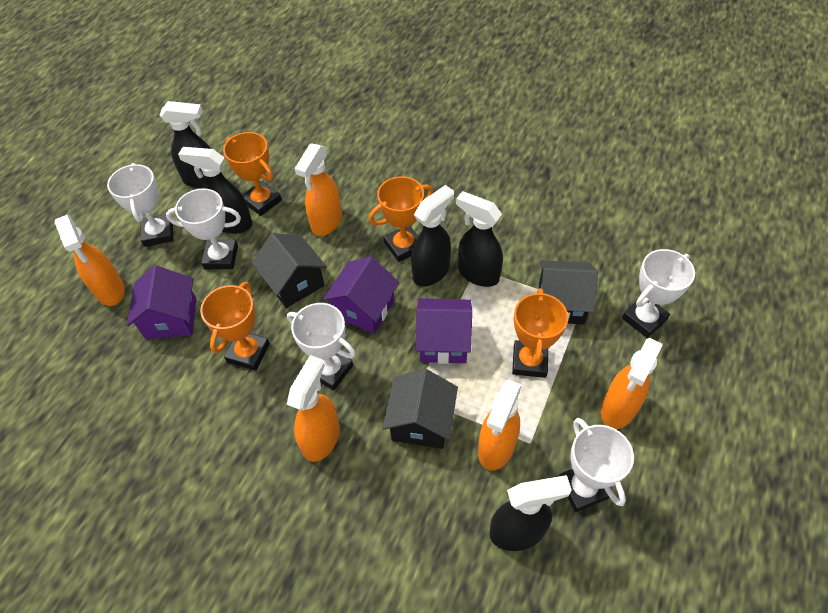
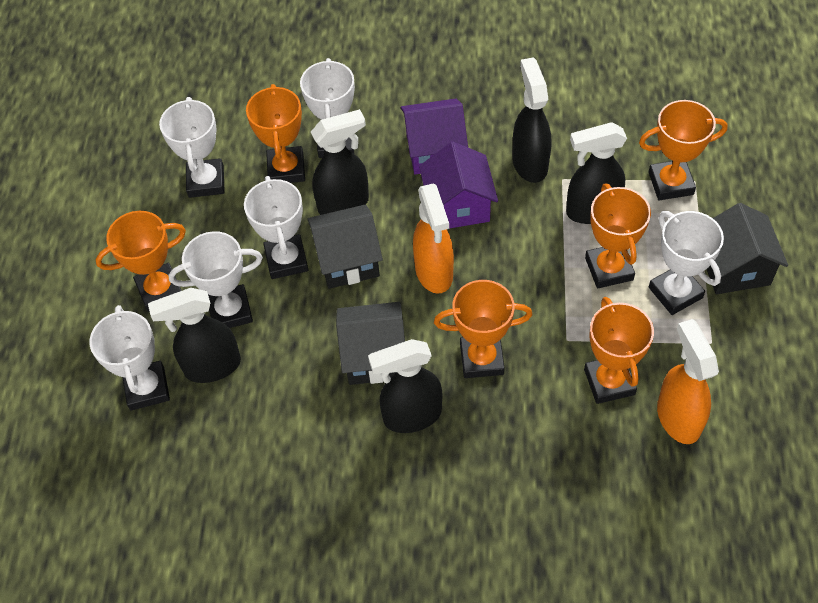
orange spray bottle: 5 -> 2
orange trophy: 4 -> 6
purple house: 3 -> 2
white trophy: 5 -> 6

